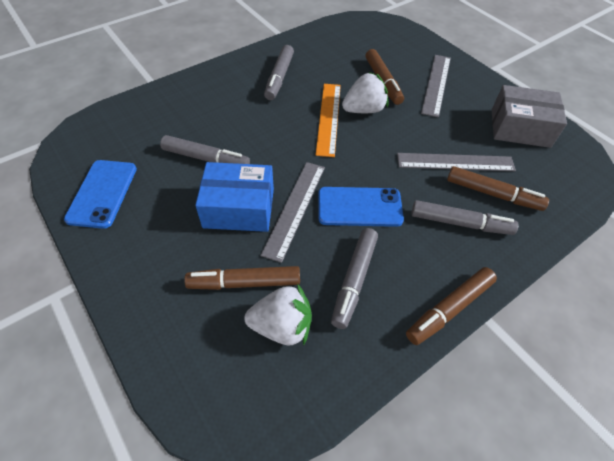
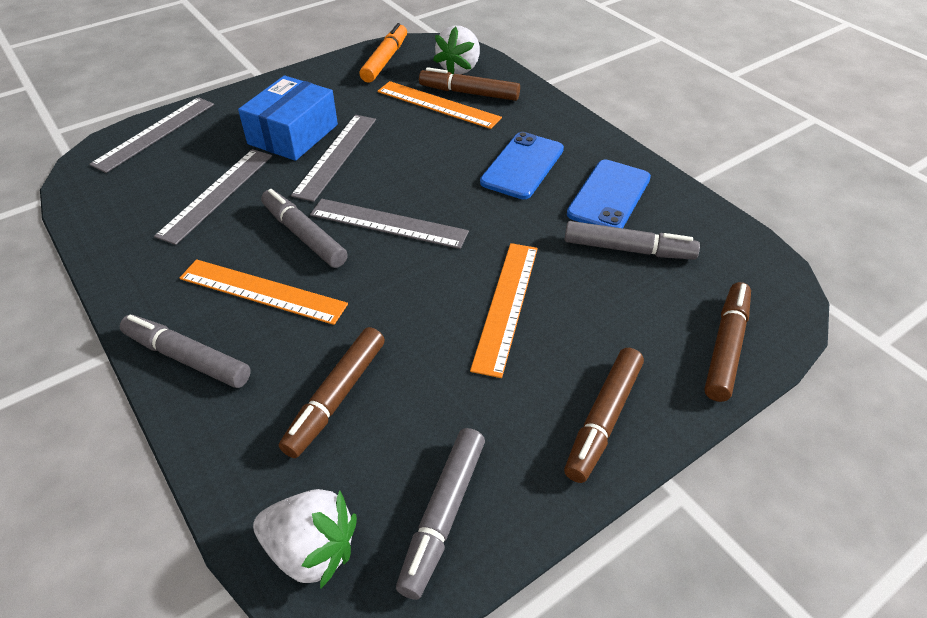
grey box: 1 -> 0
grey ruler: 3 -> 4
orange marker: 0 -> 1
orange ruler: 1 -> 3

